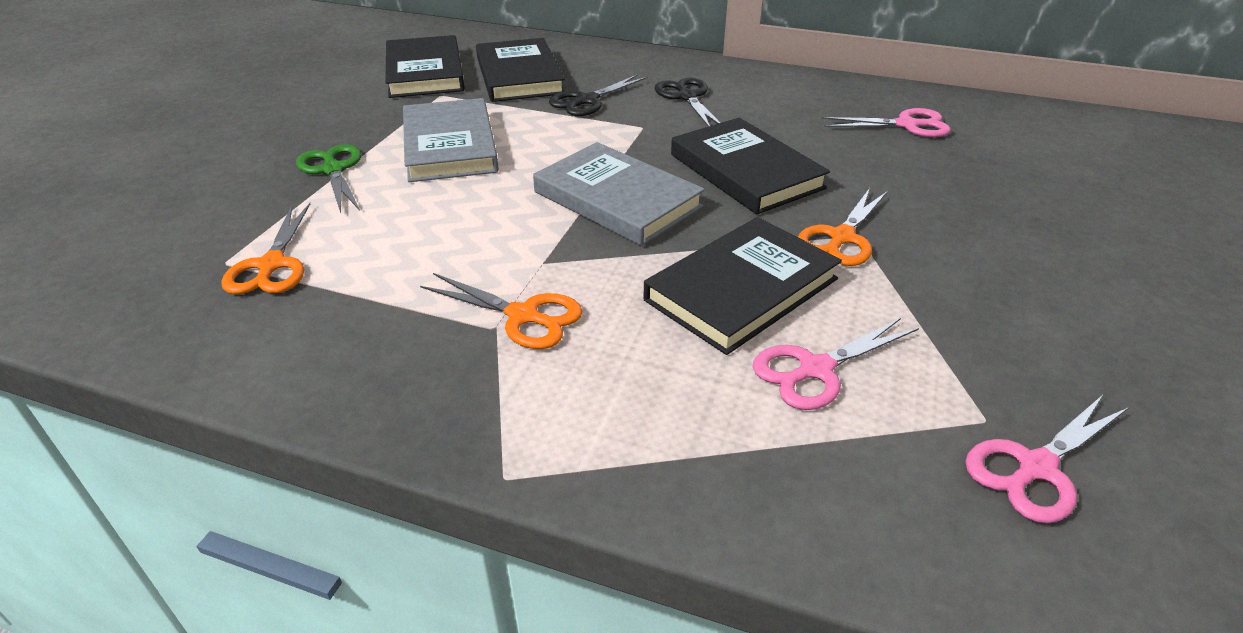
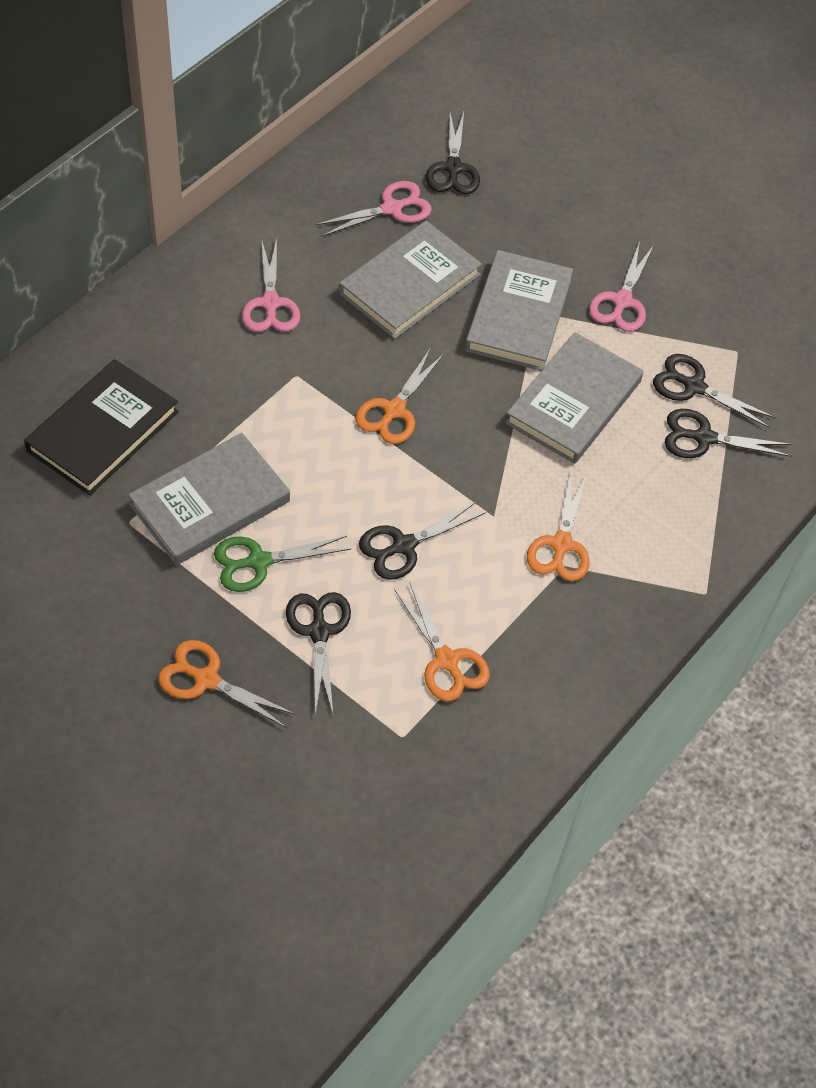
black book: 4 -> 1
black scissors: 2 -> 5
grey book: 2 -> 4
orange scissors: 3 -> 4

